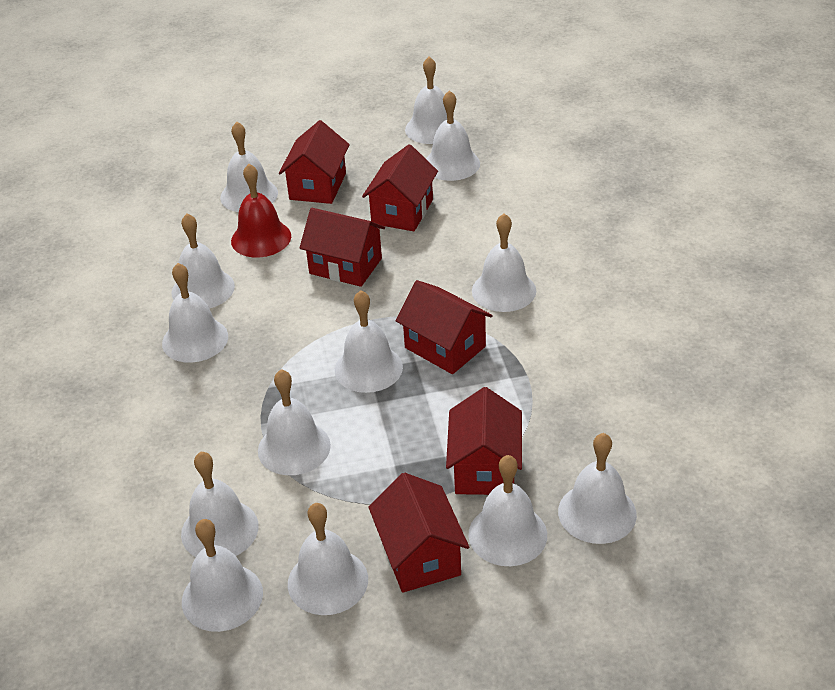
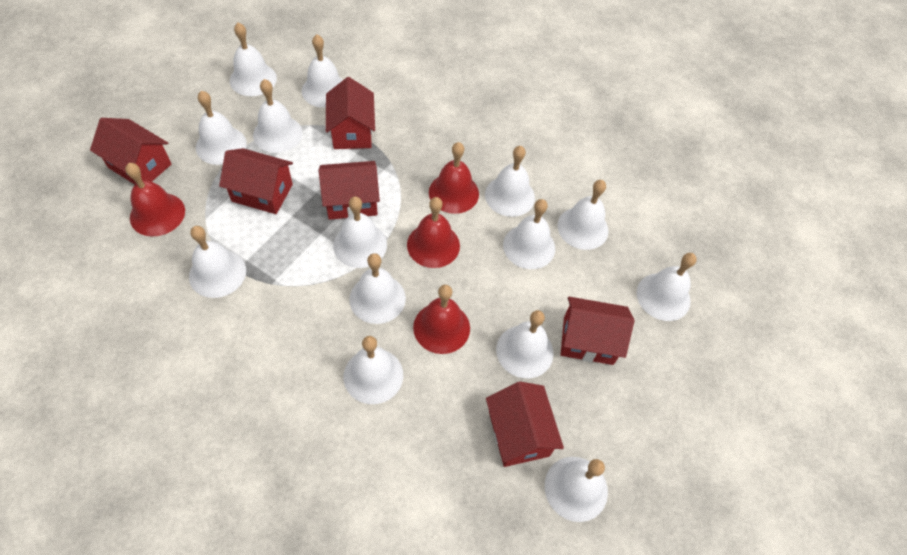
red bell: 1 -> 4
white bell: 13 -> 14

